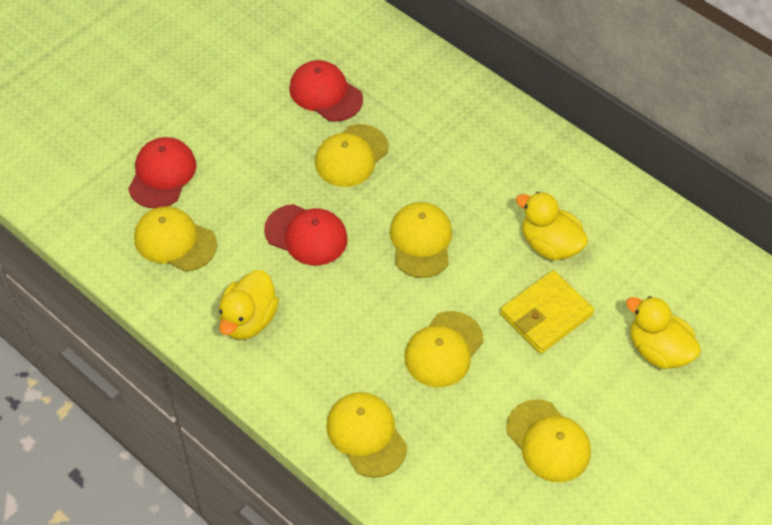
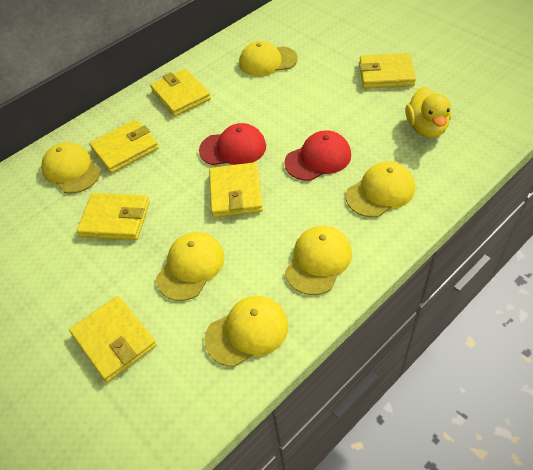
red cap: 3 -> 2
yellow duck: 3 -> 1
yellow wallet: 1 -> 6

